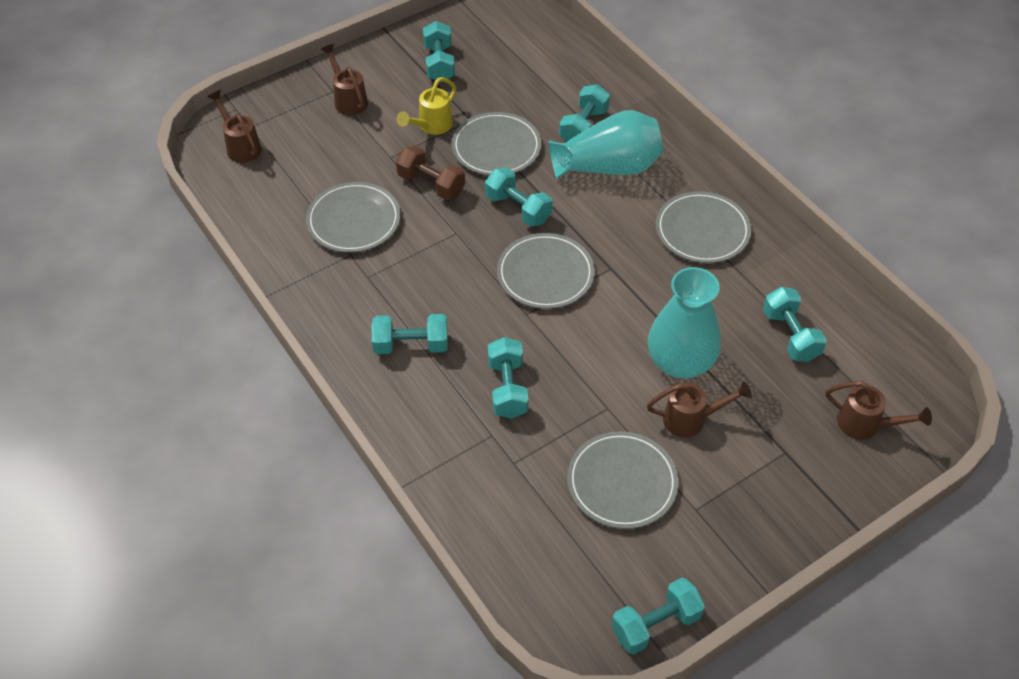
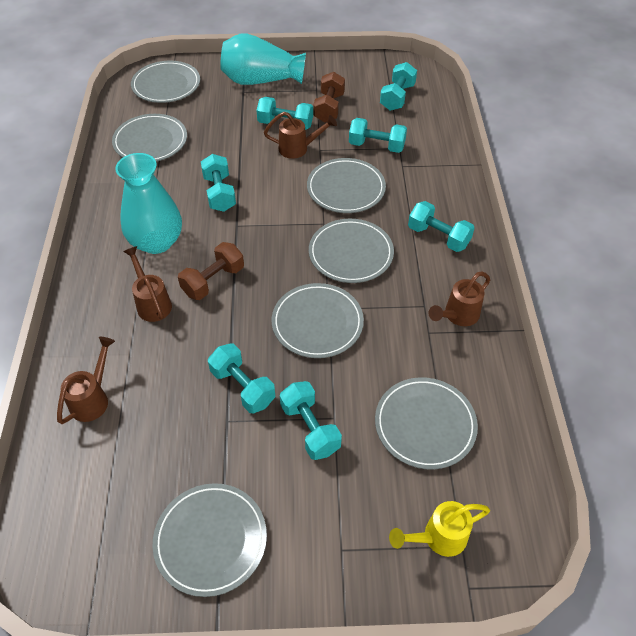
brown dumbbell: 1 -> 2
grey plate: 5 -> 7

